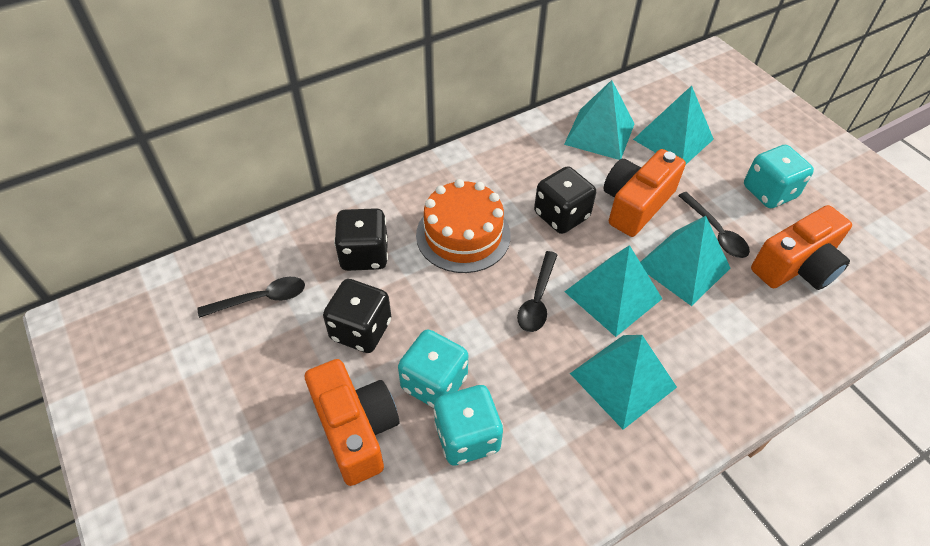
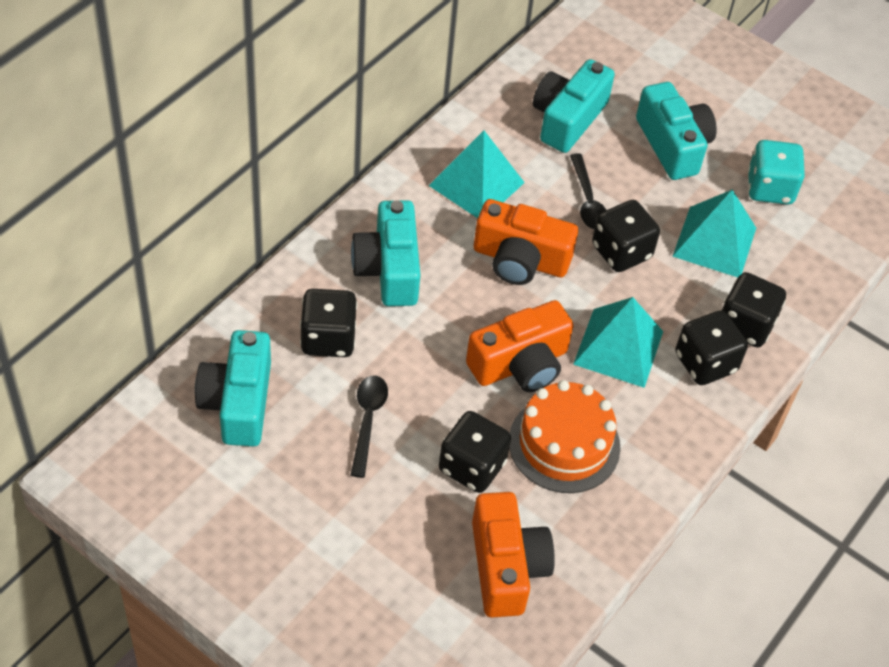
black dice: 3 -> 5
black spoon: 3 -> 2
turquoise camera: 0 -> 4
turquoise dice: 3 -> 1
turquoise pyramid: 5 -> 3

